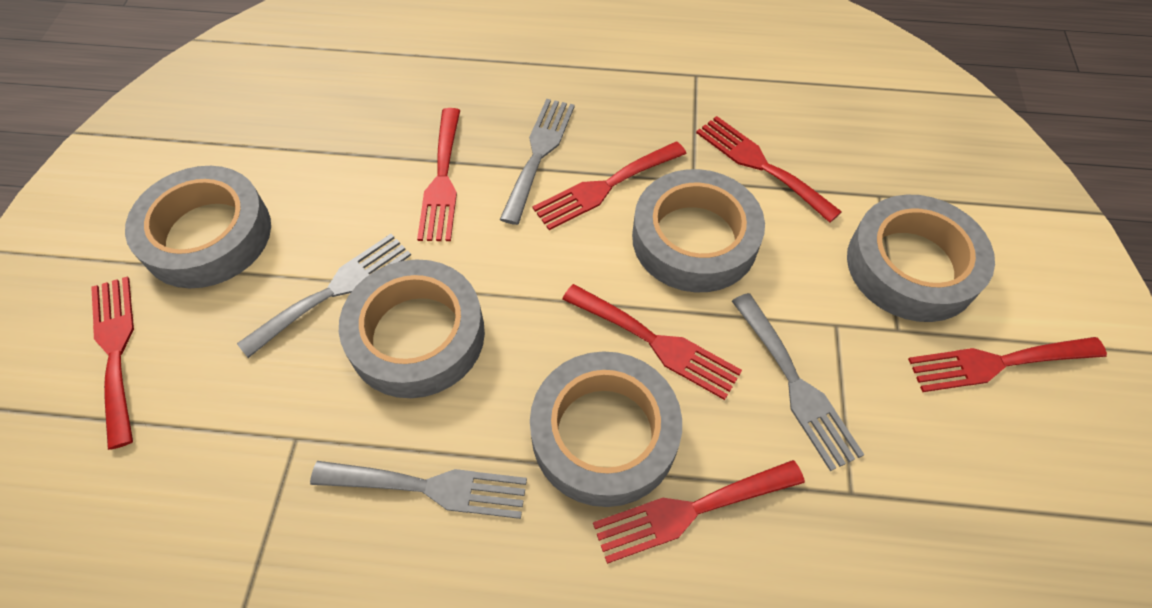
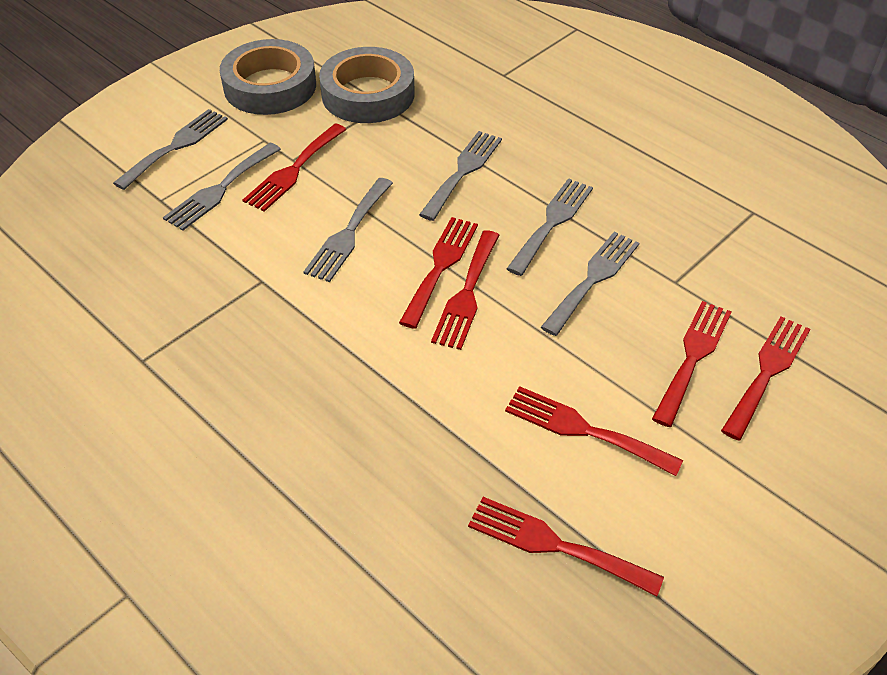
grey fork: 4 -> 6
grey tape: 5 -> 2

